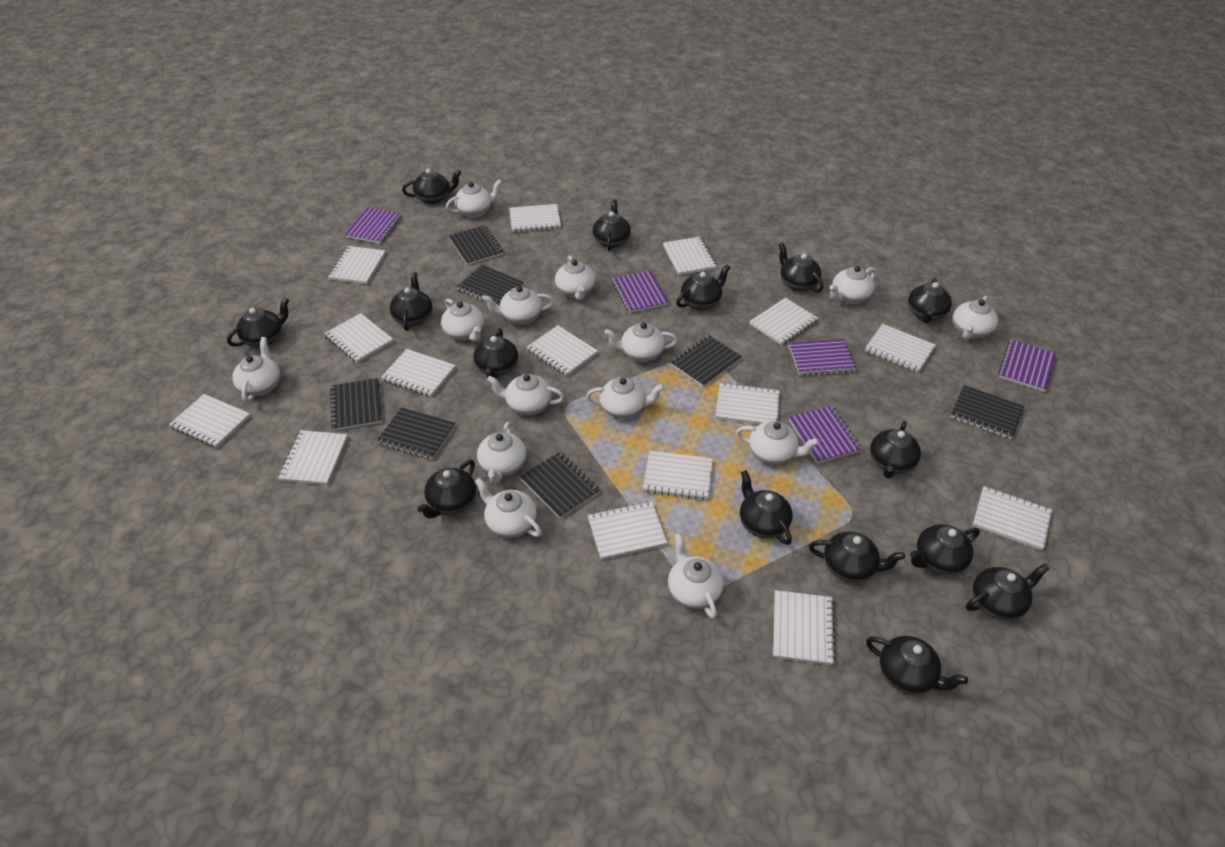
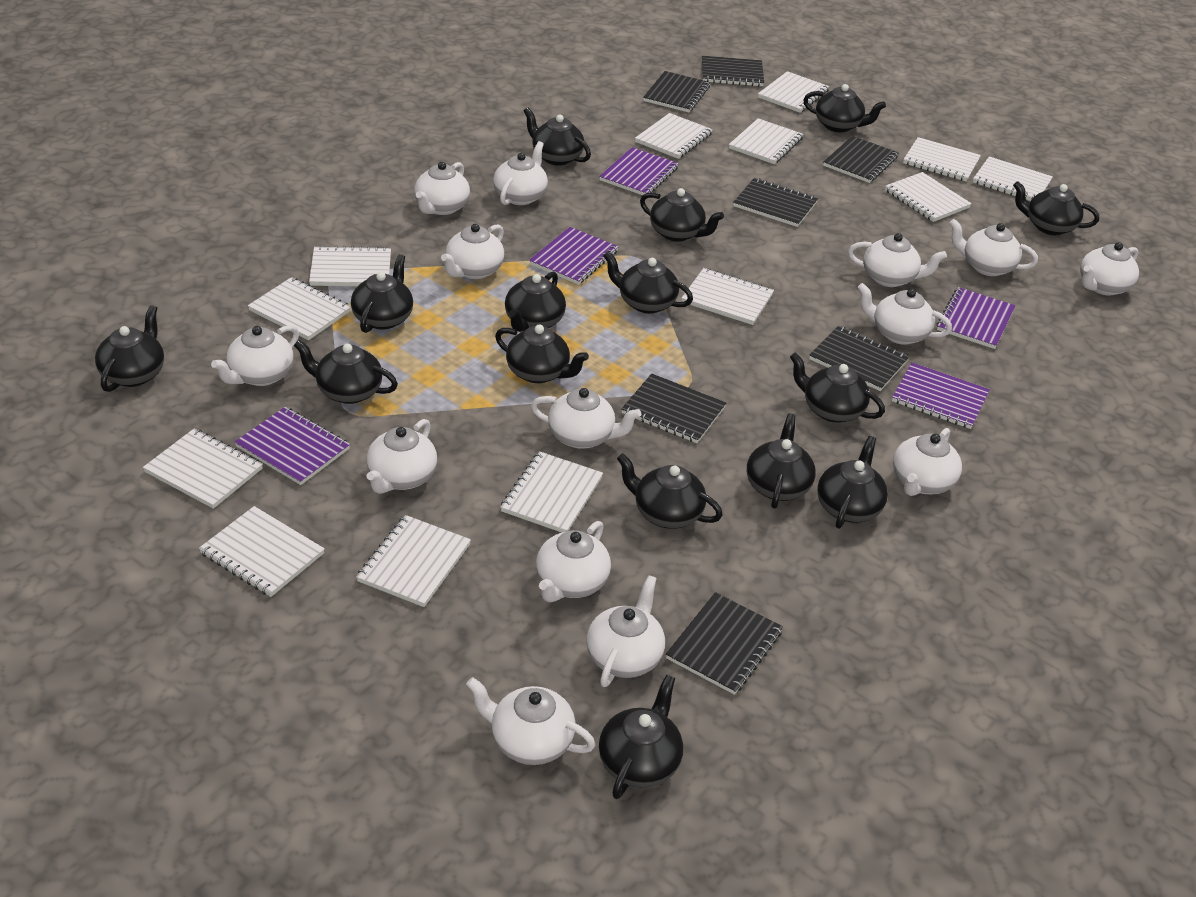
white notebook: 15 -> 13

